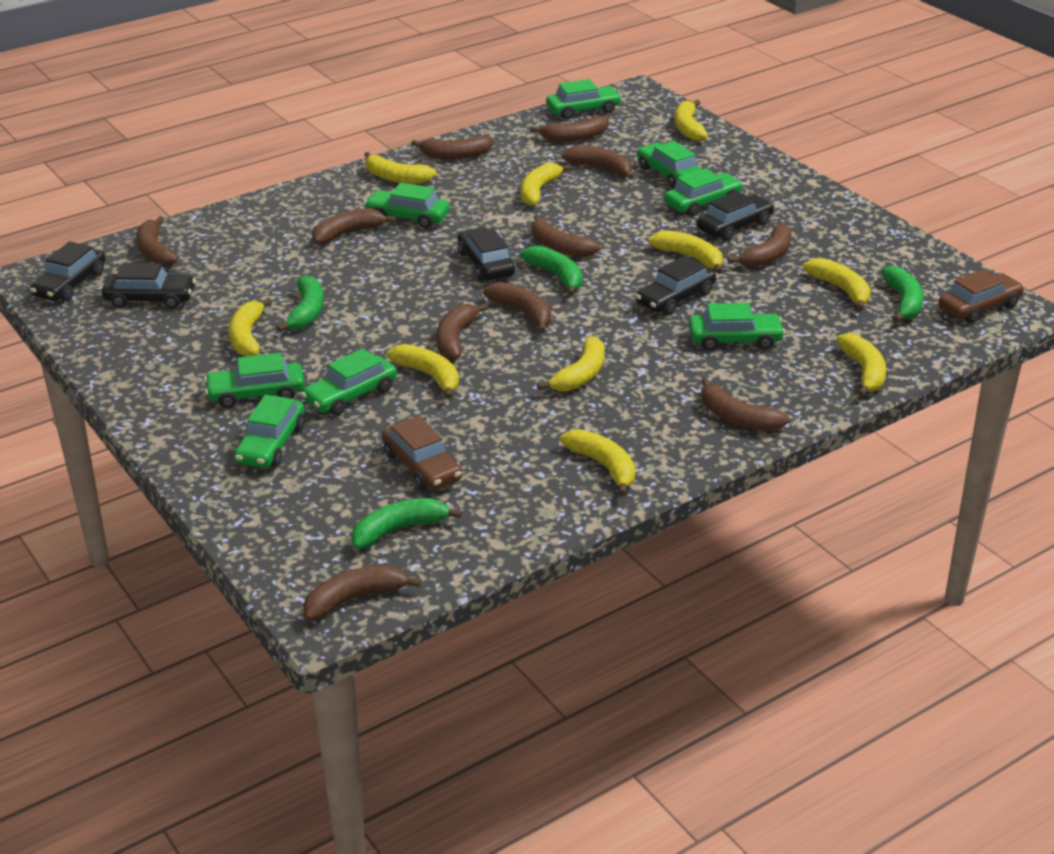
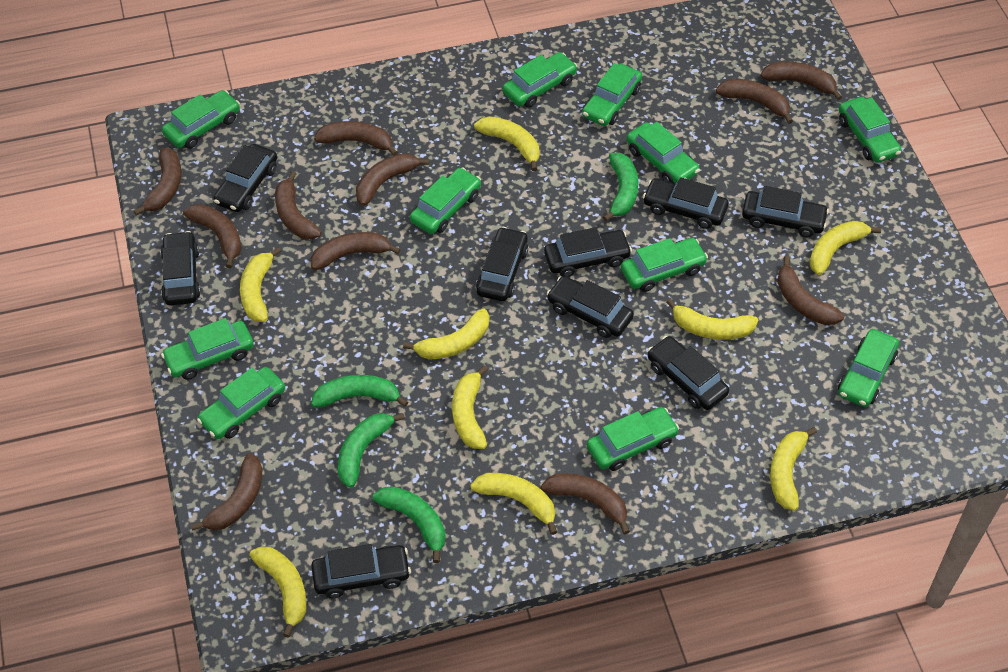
black car: 5 -> 9
brown car: 2 -> 0
green car: 8 -> 11
yellow banana: 10 -> 9

